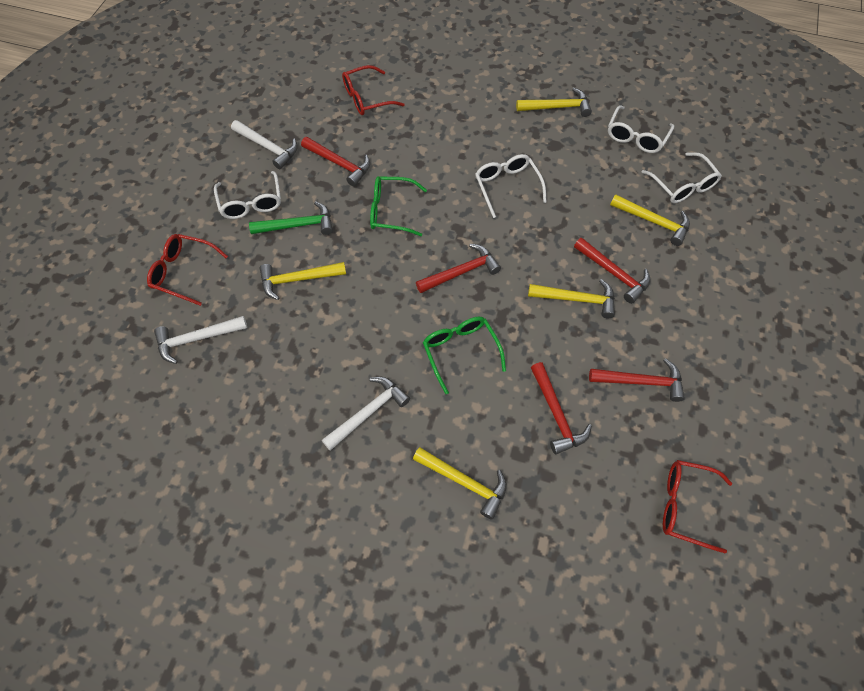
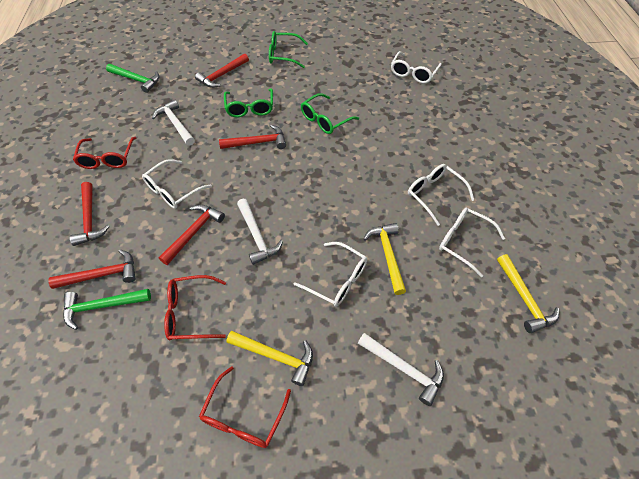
green glasses: 2 -> 3
green hammer: 1 -> 2
white glasses: 4 -> 5
yellow hammer: 5 -> 3

